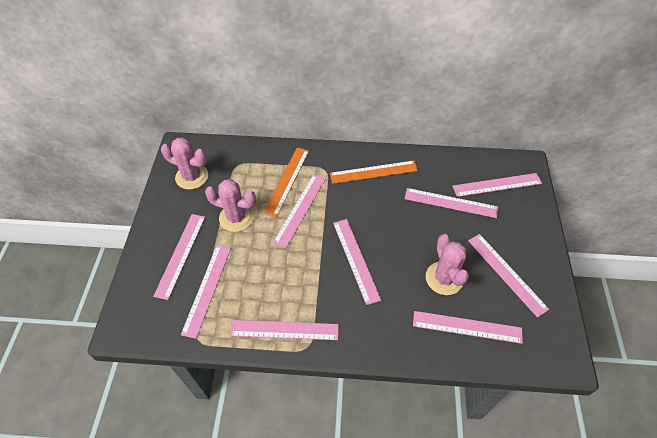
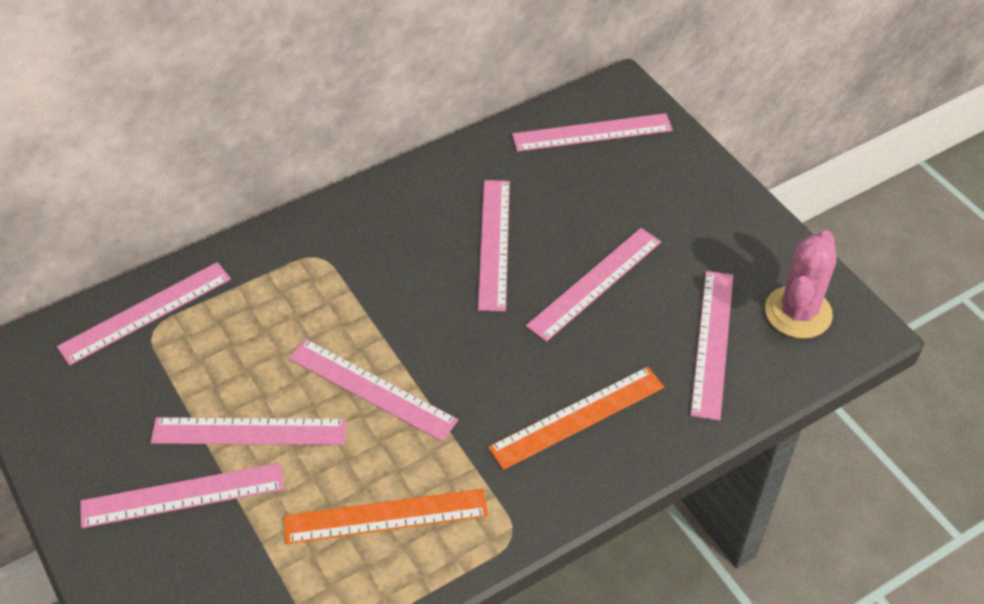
pink cactus: 3 -> 1
pink ruler: 9 -> 8

